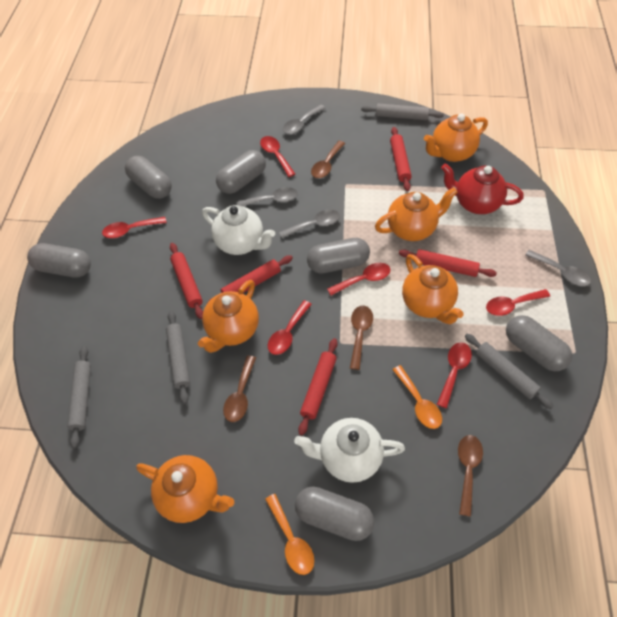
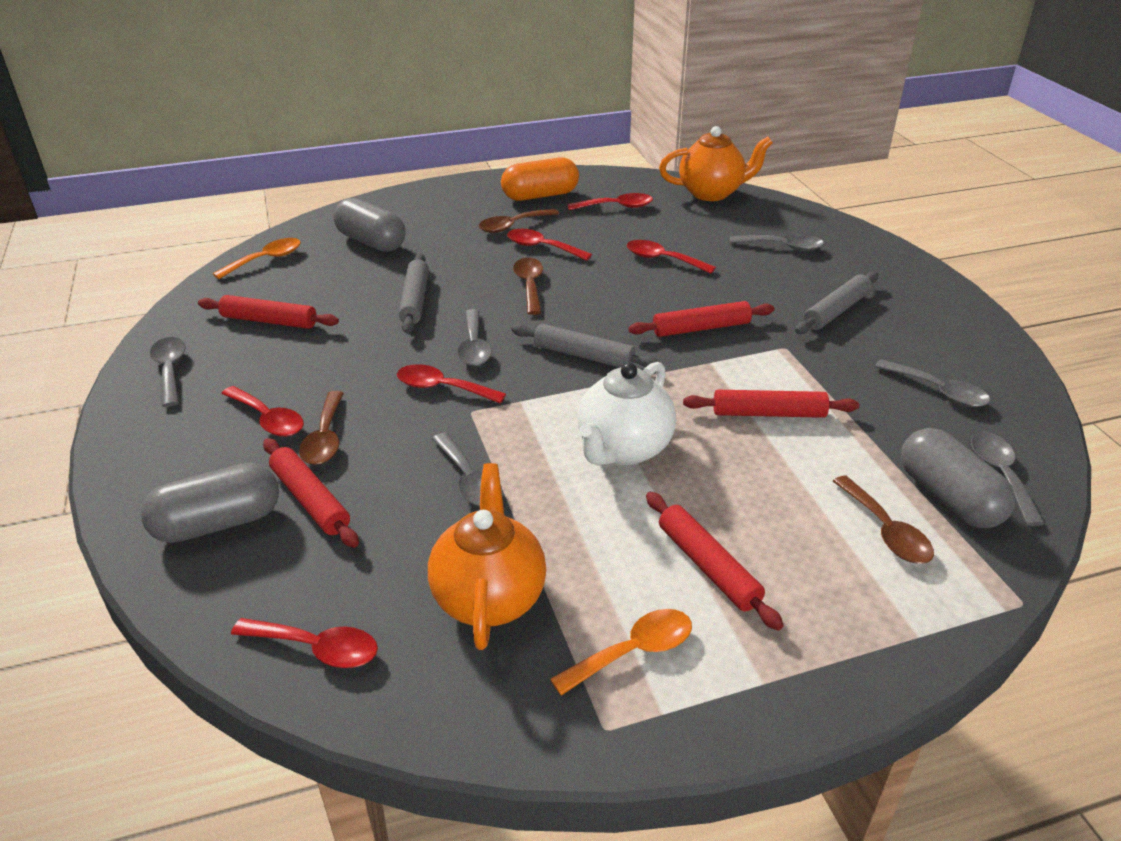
grey capsule: 6 -> 3
grey rolling pin: 4 -> 3
grey spoon: 4 -> 6
orange capsule: 0 -> 1
orange teapot: 5 -> 2
red teapot: 1 -> 0
white teapot: 2 -> 1

